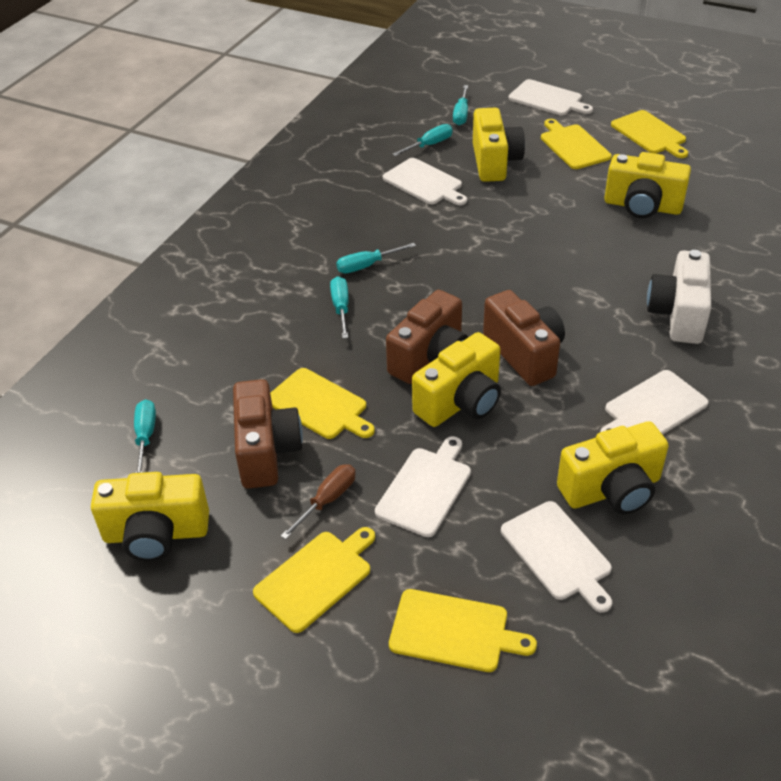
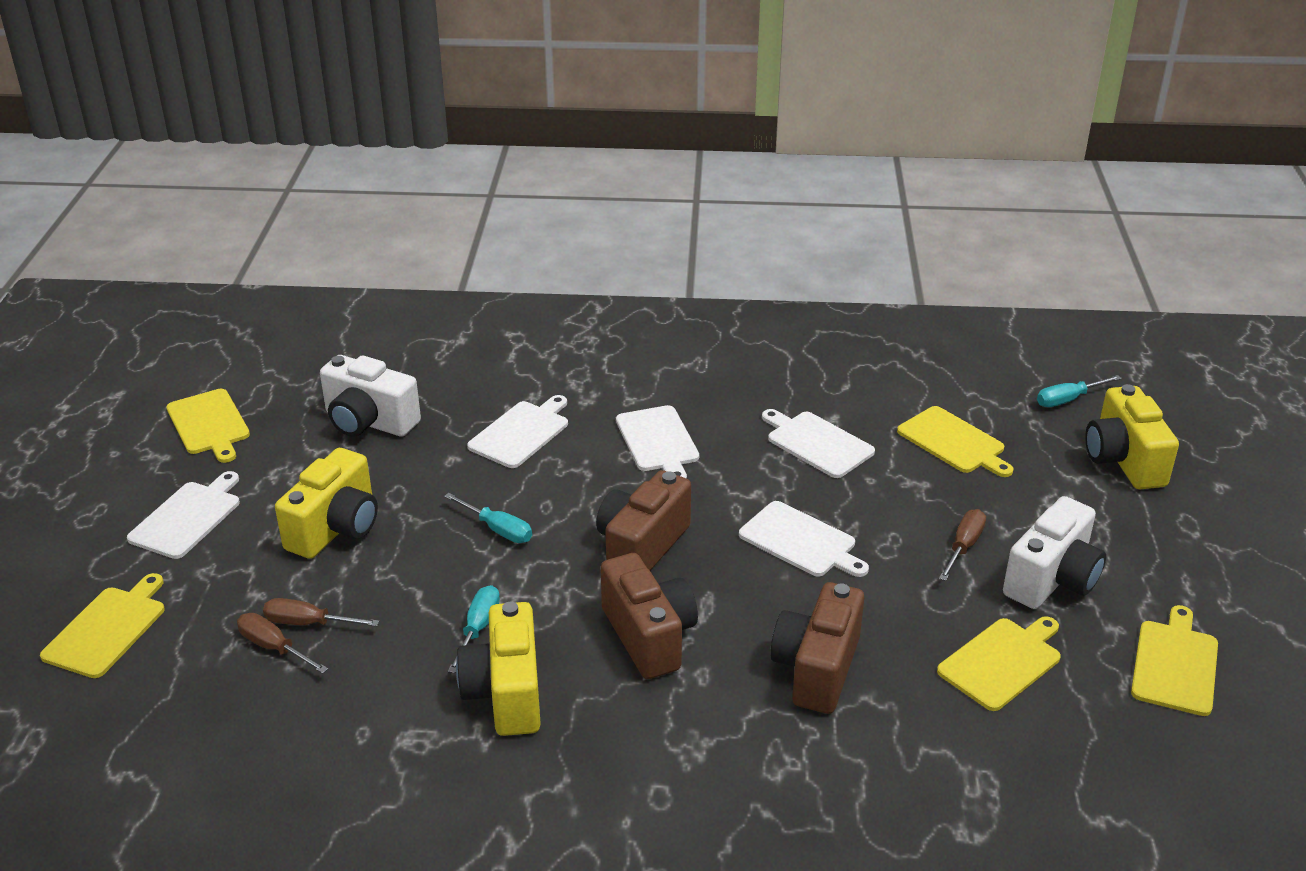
brown screwdriver: 1 -> 3
turquoise screwdriver: 5 -> 3
white camera: 1 -> 2
yellow camera: 5 -> 3

